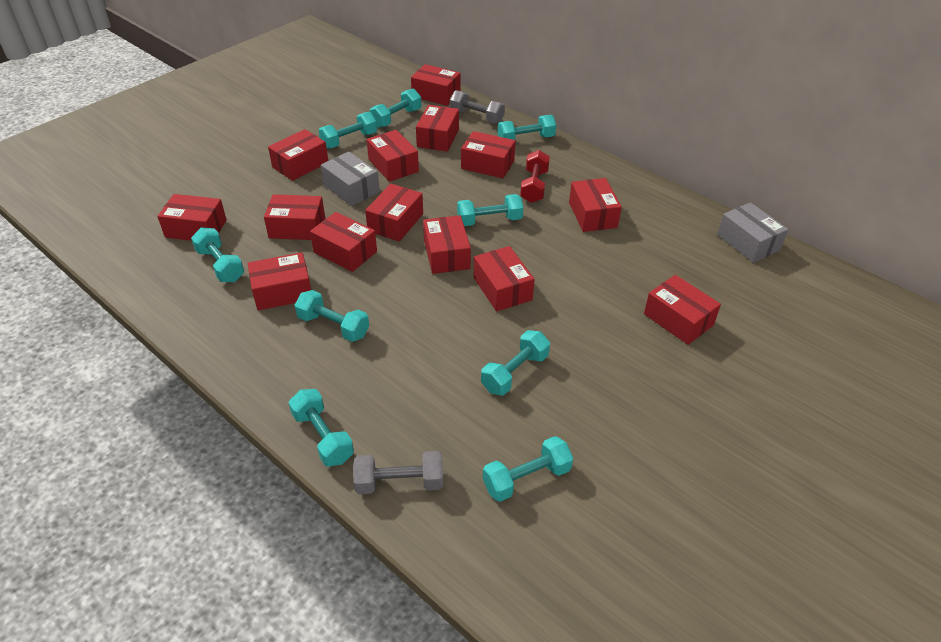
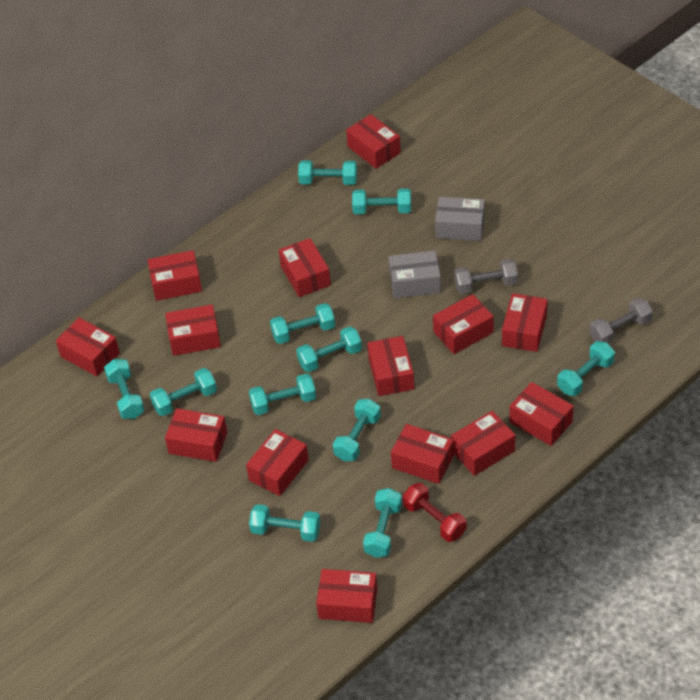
turquoise dumbbell: 9 -> 11

